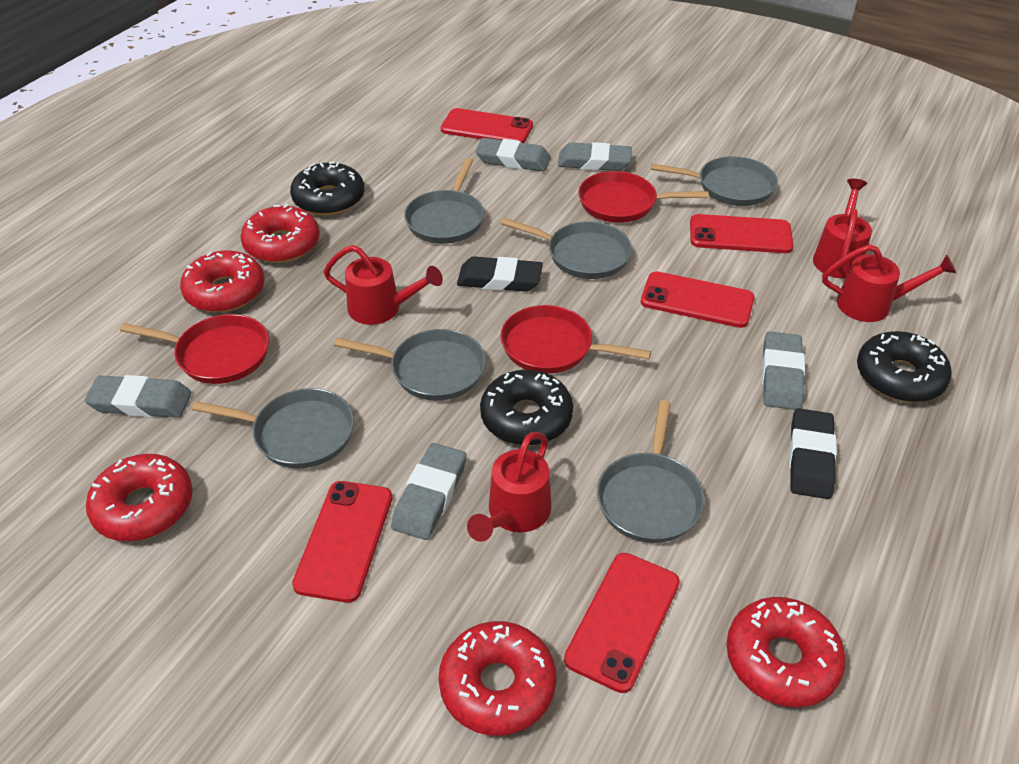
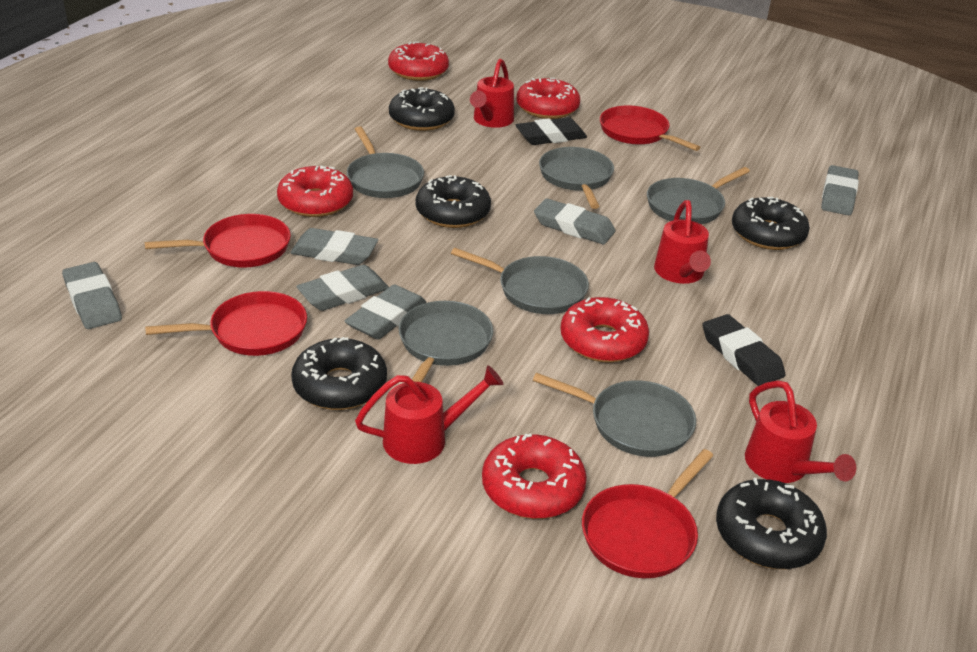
black donut: 3 -> 5
grey eraser: 5 -> 6
red pan: 3 -> 4
red phone: 5 -> 0

